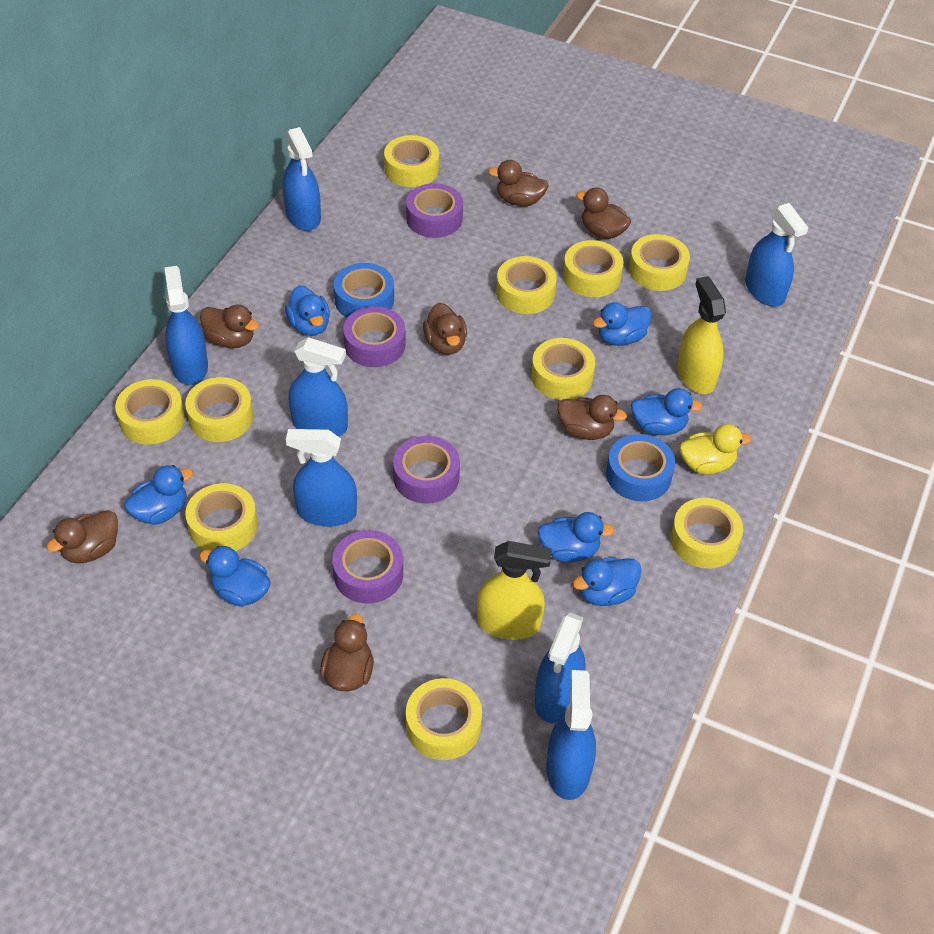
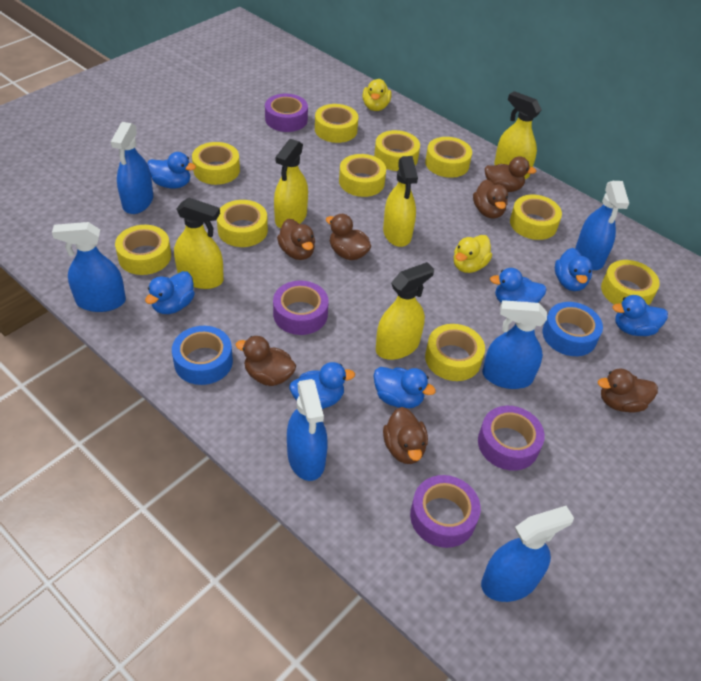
blue spray bottle: 7 -> 6
yellow duck: 1 -> 2
yellow spray bottle: 2 -> 5

